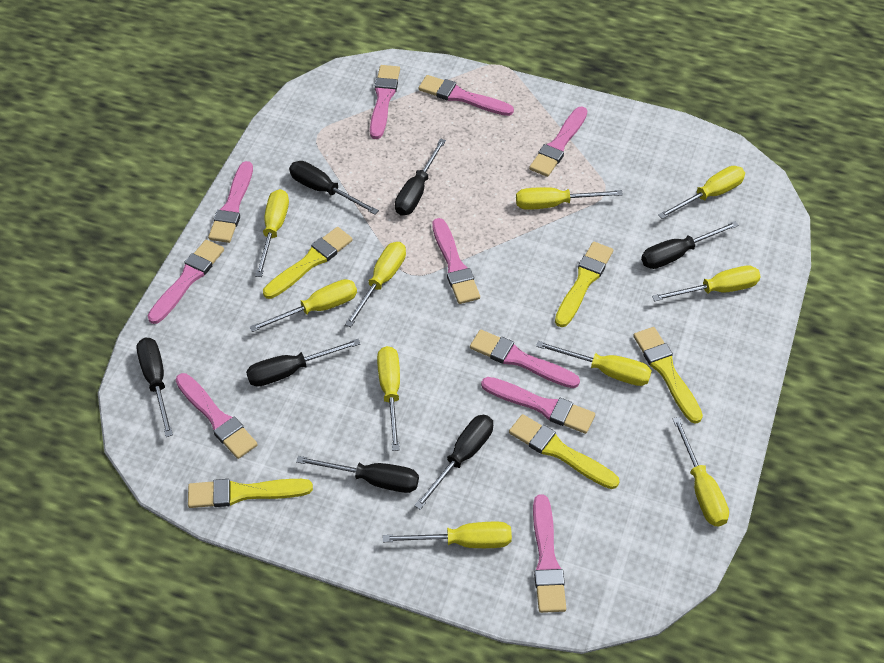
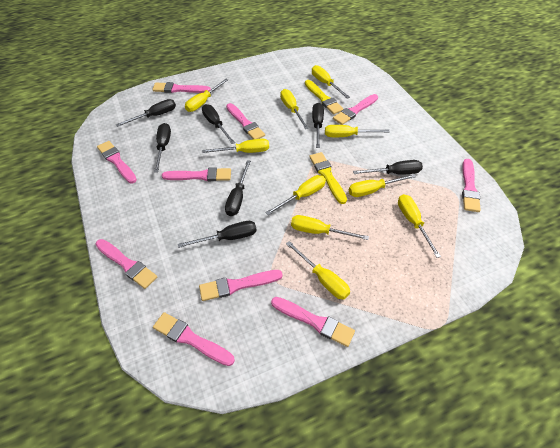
yellow brush: 5 -> 2

